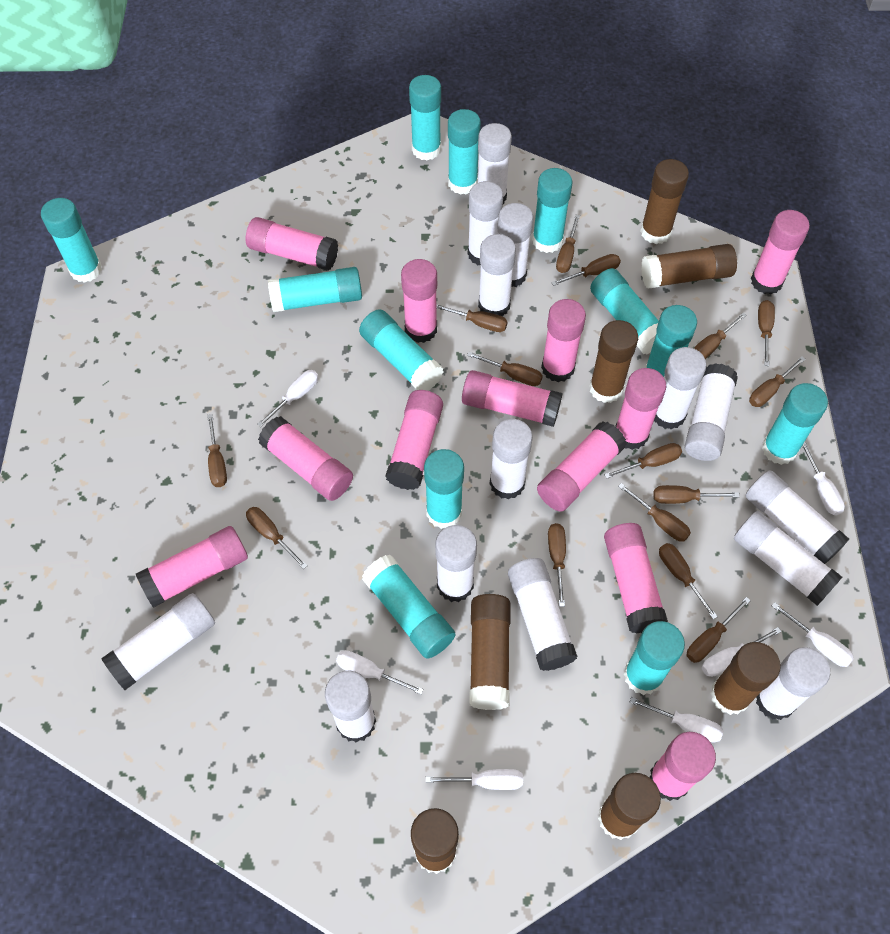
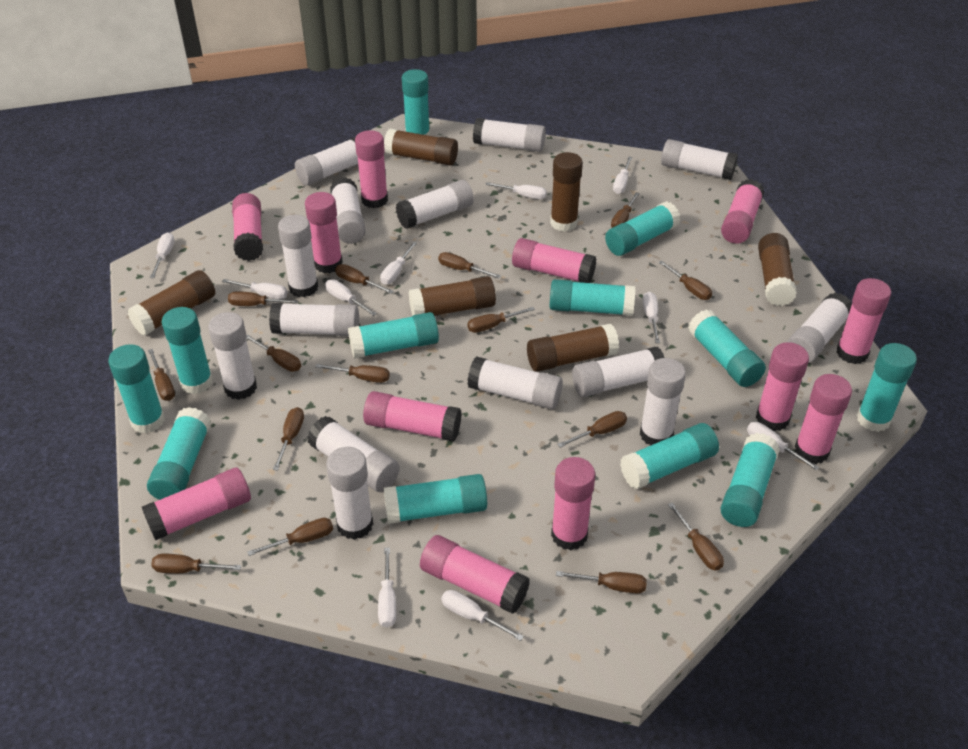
brown glue stick: 7 -> 6
white screwdriver: 7 -> 10

